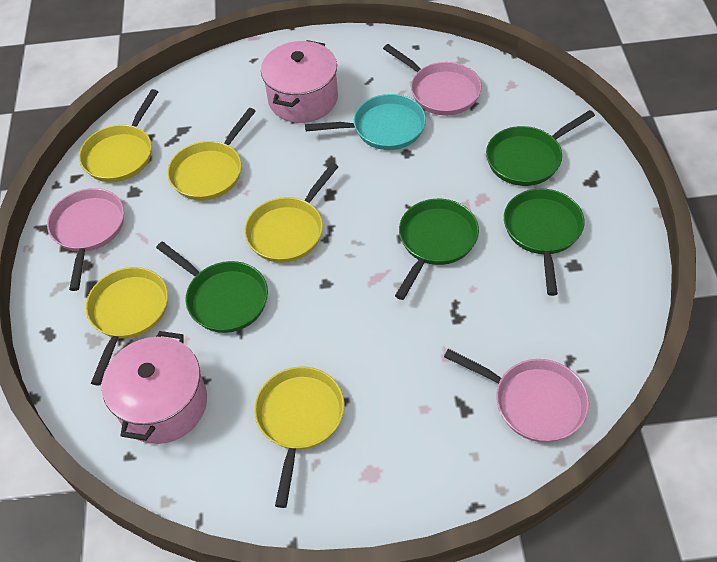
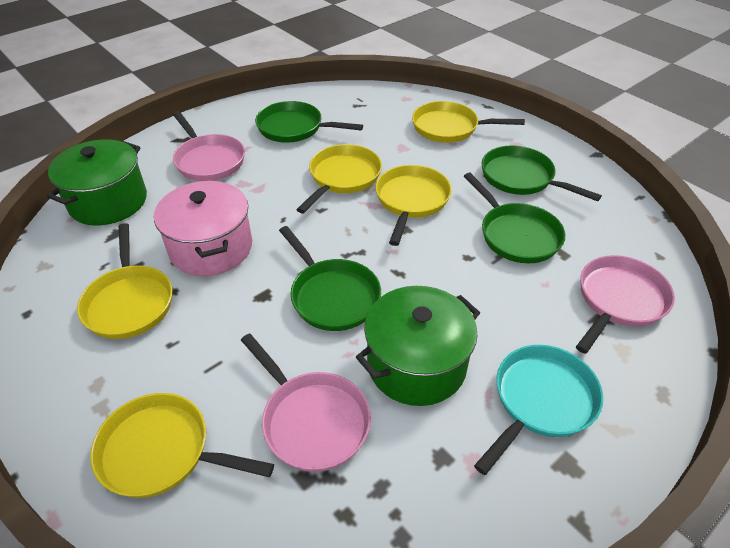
green pot: 0 -> 2
pink pot: 2 -> 1

